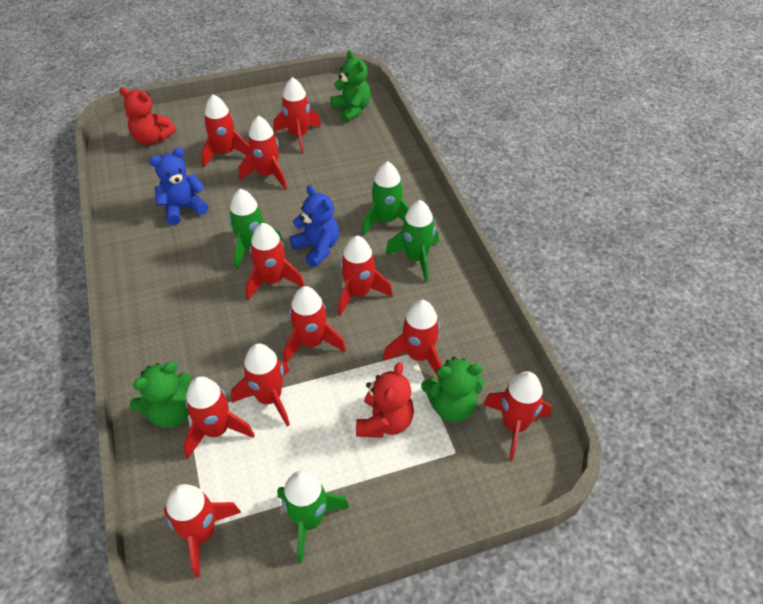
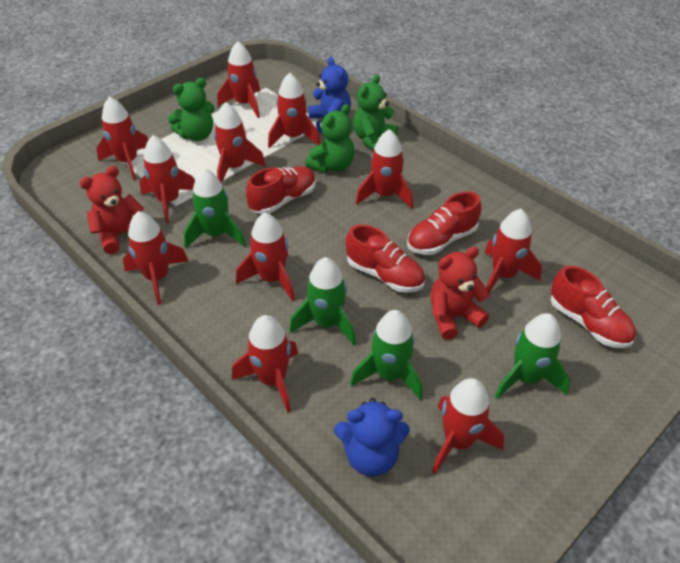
red shoe: 0 -> 4

